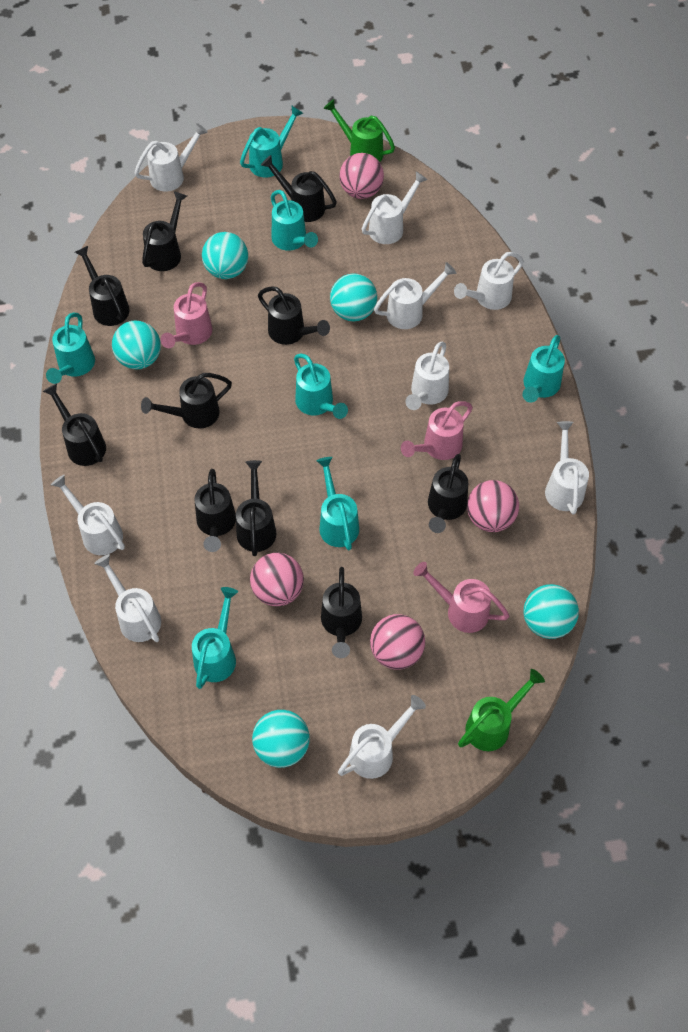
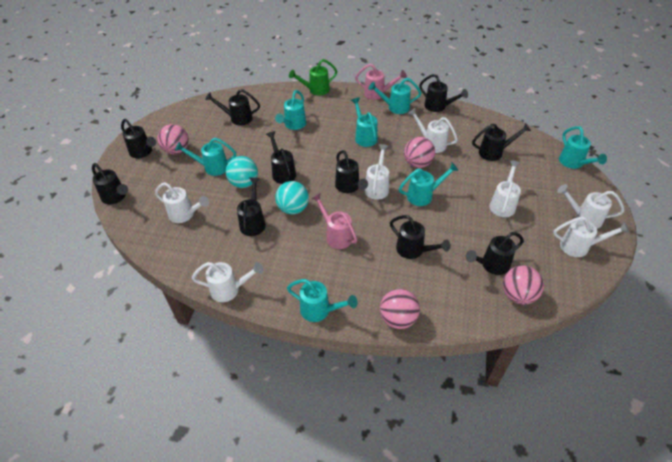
green watering can: 2 -> 1
pink watering can: 3 -> 2
turquoise ball: 5 -> 2
white watering can: 9 -> 7

